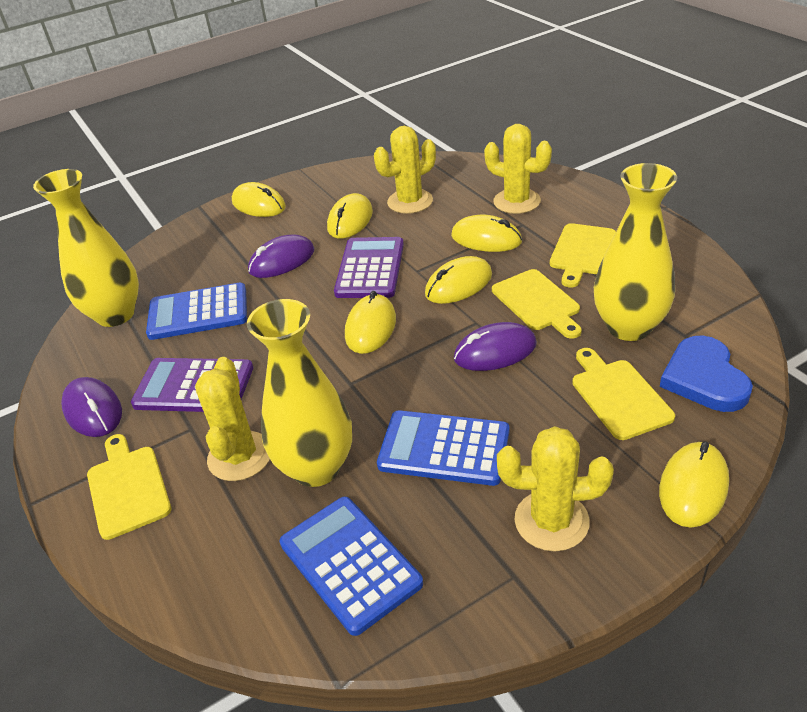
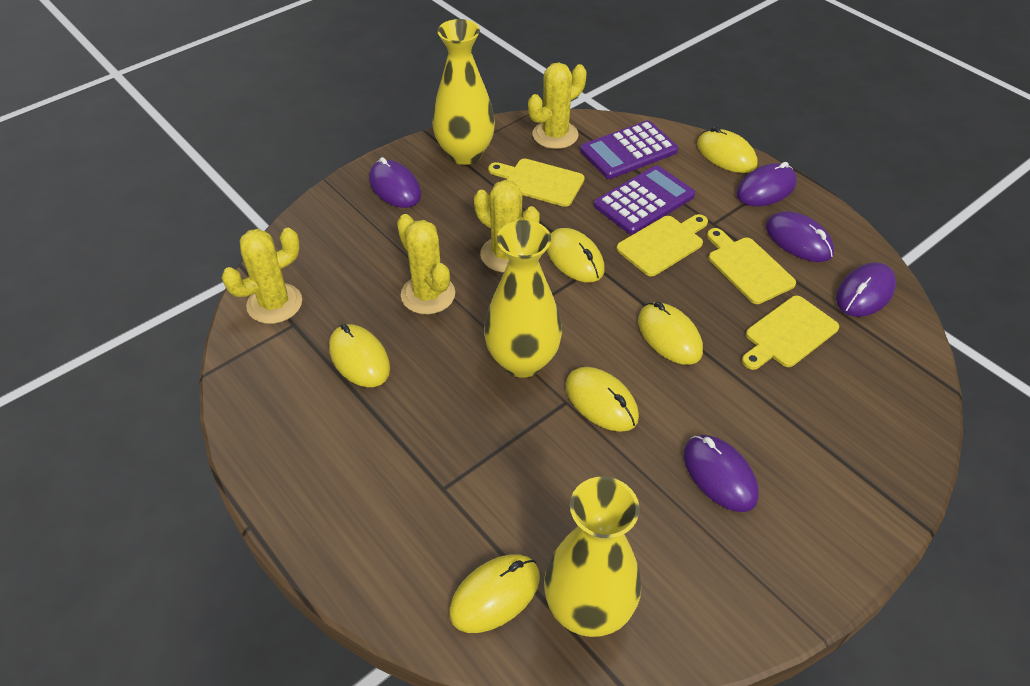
blue calculator: 3 -> 0
blue heart: 1 -> 0
purple mouse: 3 -> 5

